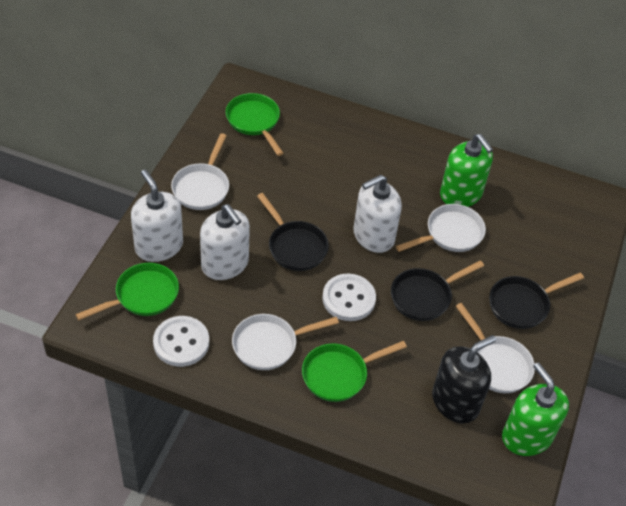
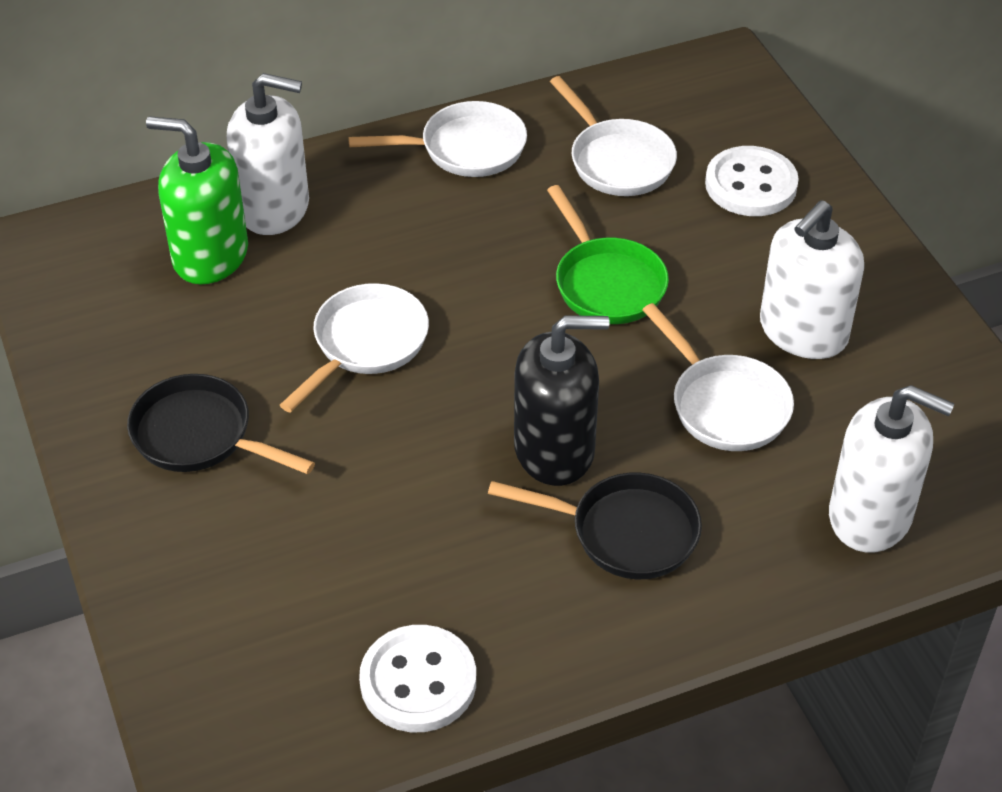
black pan: 3 -> 2
green pan: 3 -> 1
green soap dispenser: 2 -> 1

